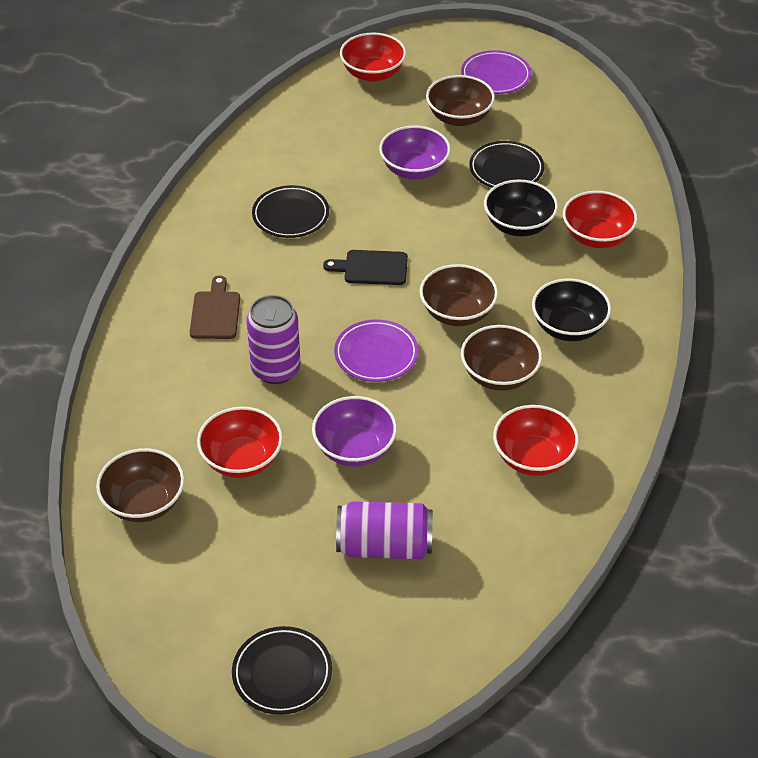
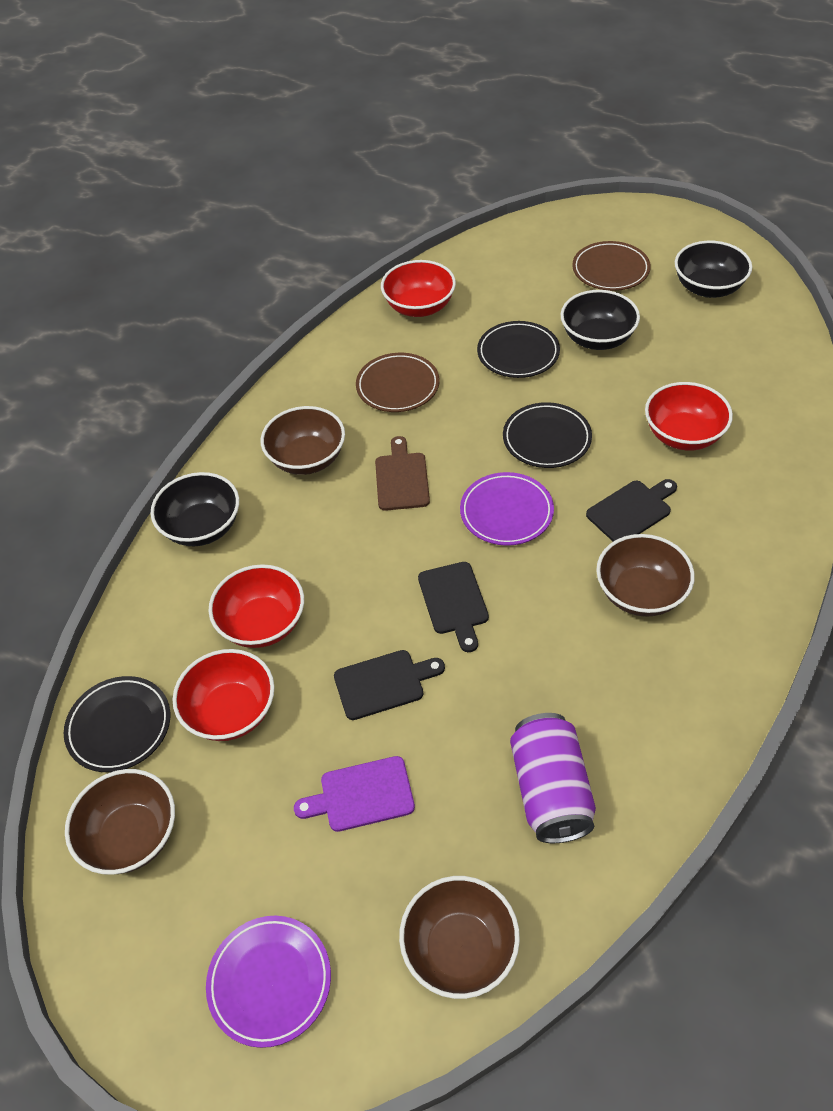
black bowl: 2 -> 3
black cutting board: 1 -> 3
brown plate: 0 -> 2
purple bowl: 2 -> 0
purple can: 2 -> 1
purple cutting board: 0 -> 1

